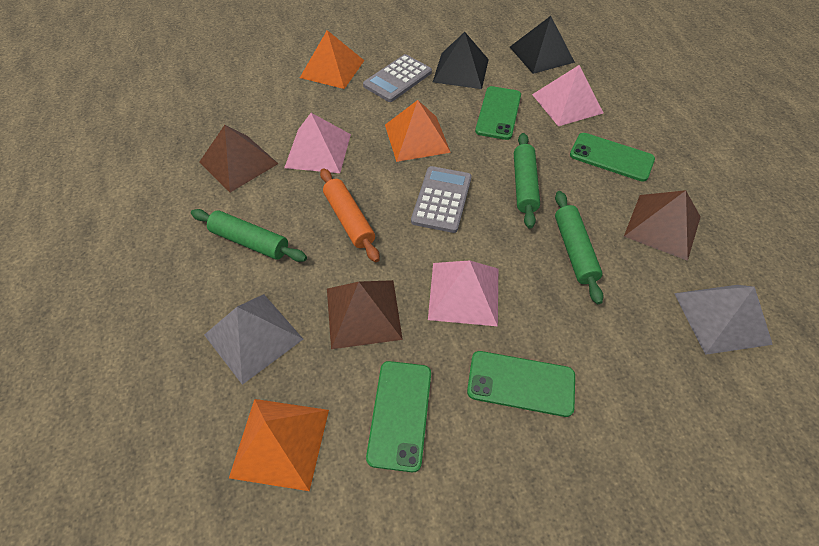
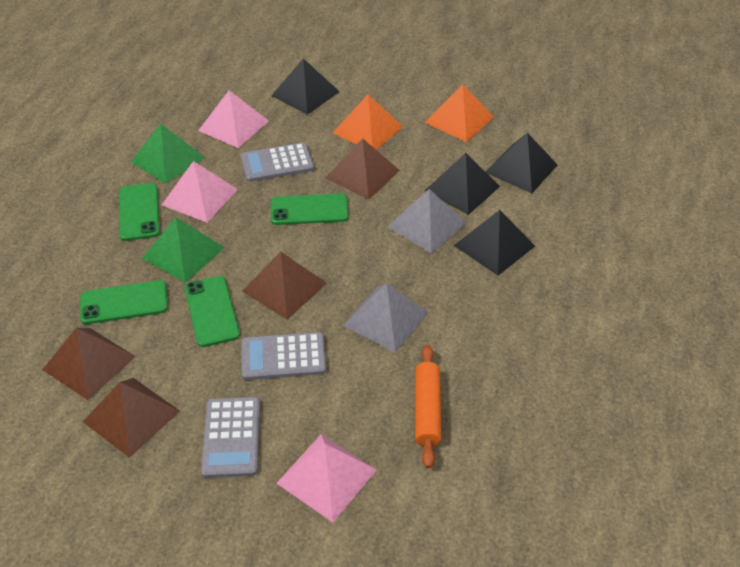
black pyramid: 2 -> 4
brown pyramid: 3 -> 4
green pyramid: 0 -> 2
green rolling pin: 3 -> 0
grey calculator: 2 -> 3
orange pyramid: 3 -> 2

